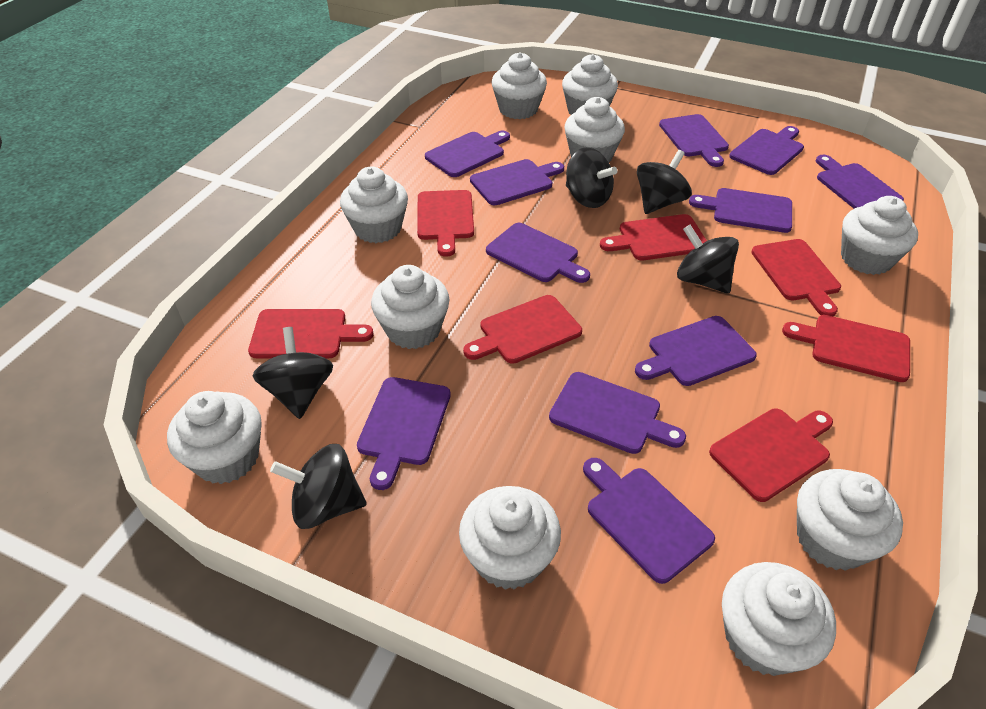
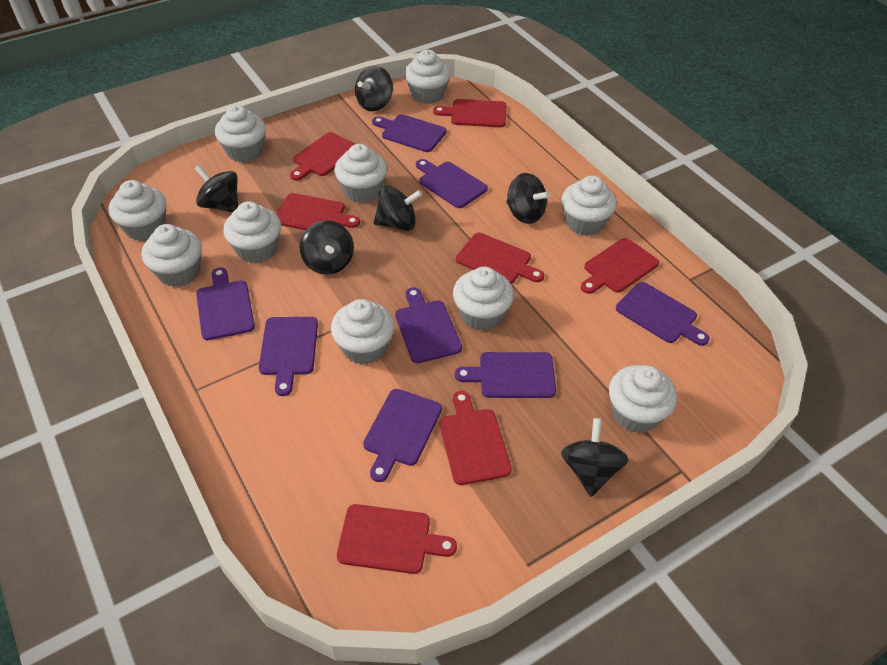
black spinning top: 5 -> 6
purple cutting board: 11 -> 8

